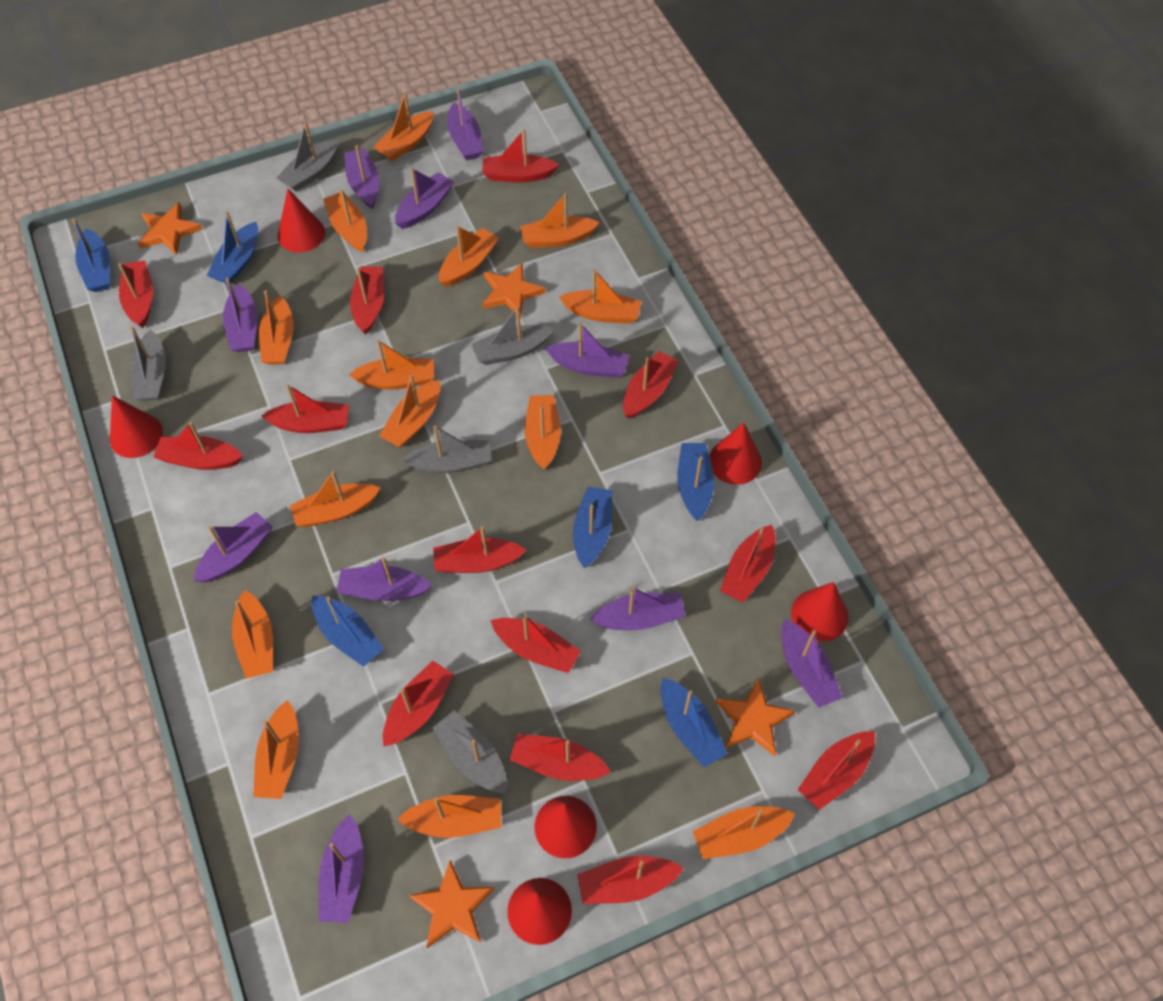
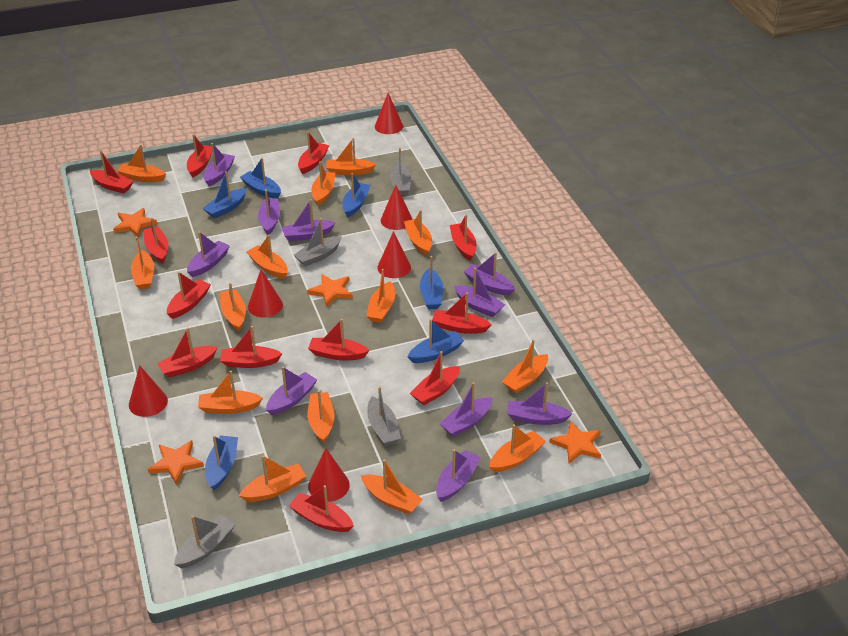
grey boat: 5 -> 4
red boat: 13 -> 12

